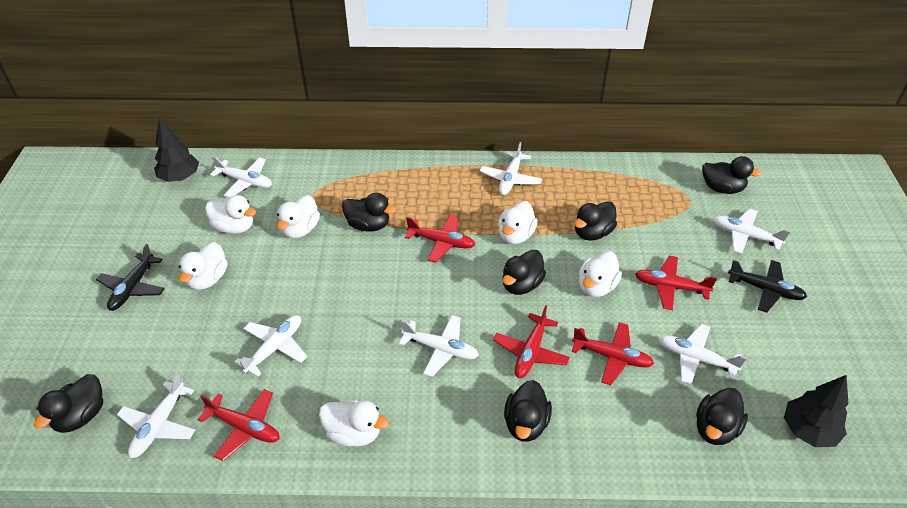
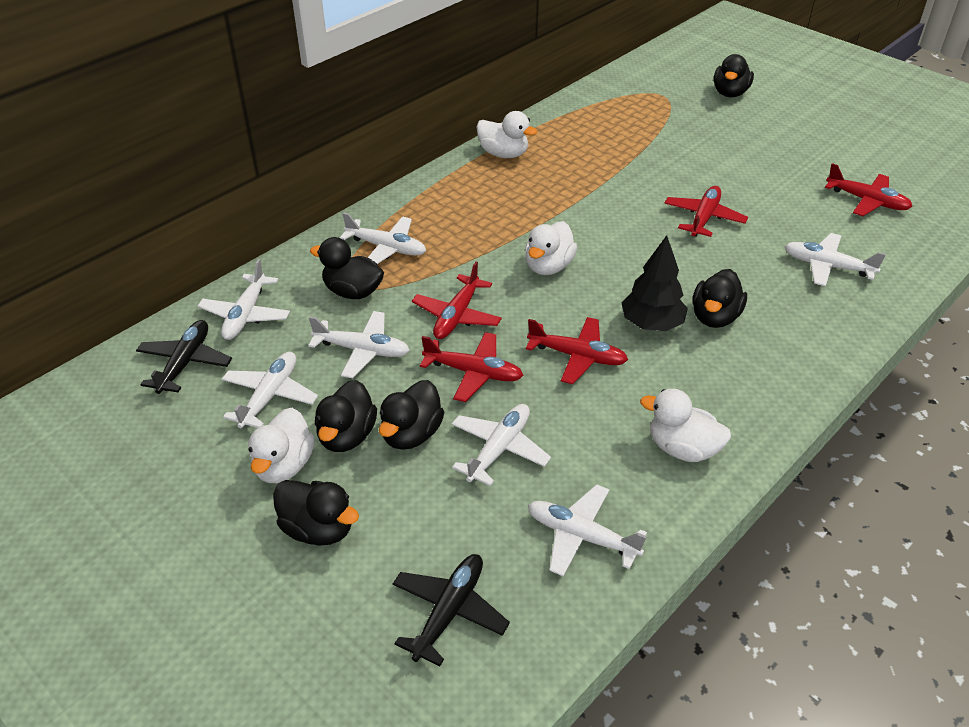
black duck: 7 -> 6
black tree: 2 -> 1
white duck: 6 -> 4

